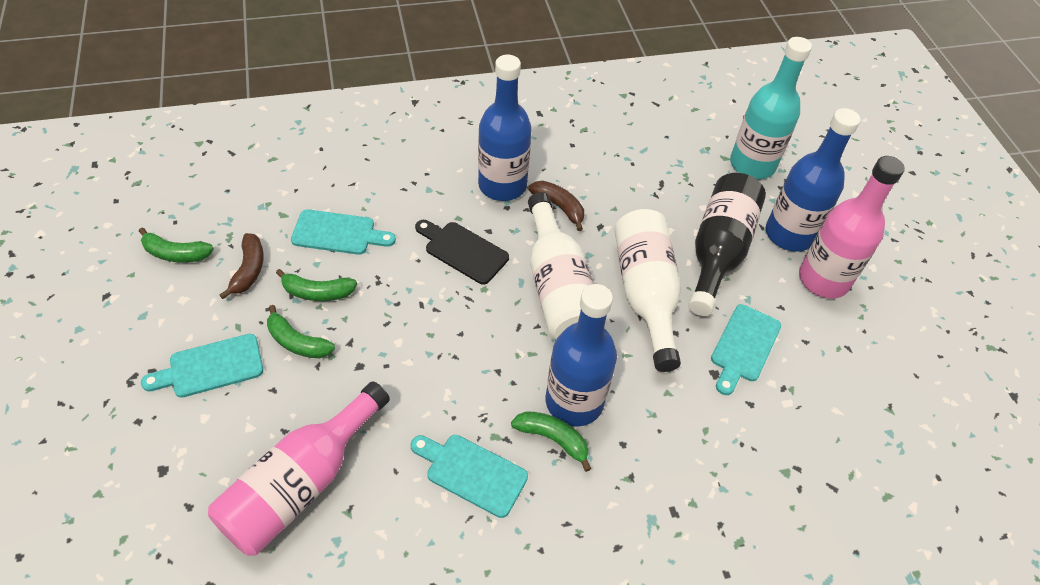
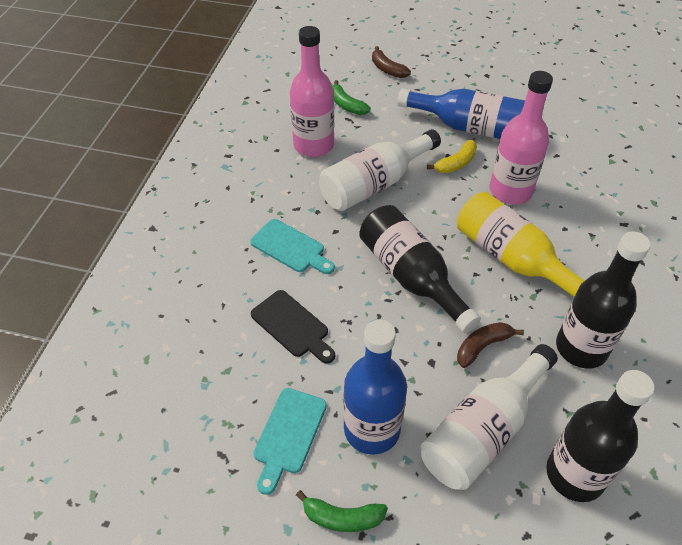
black bottle: 1 -> 3
blue bottle: 3 -> 2
green banana: 4 -> 2
turquoise bottle: 1 -> 0
turquoise cutting board: 4 -> 2
yellow banana: 0 -> 1
yellow bottle: 0 -> 1

